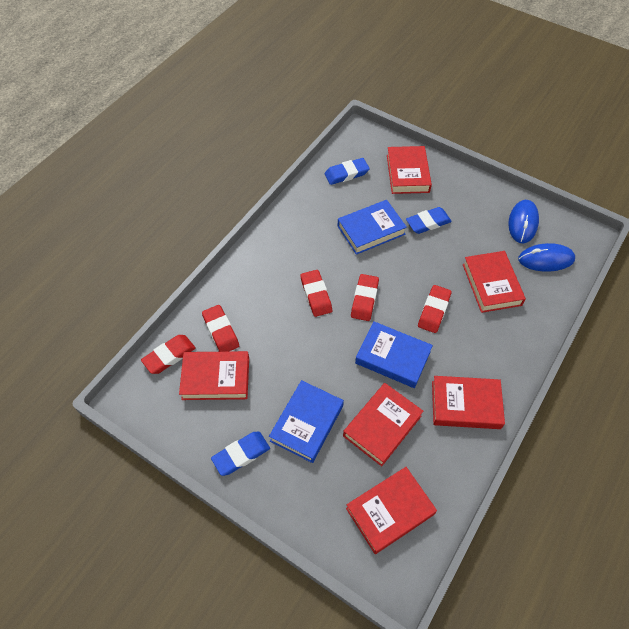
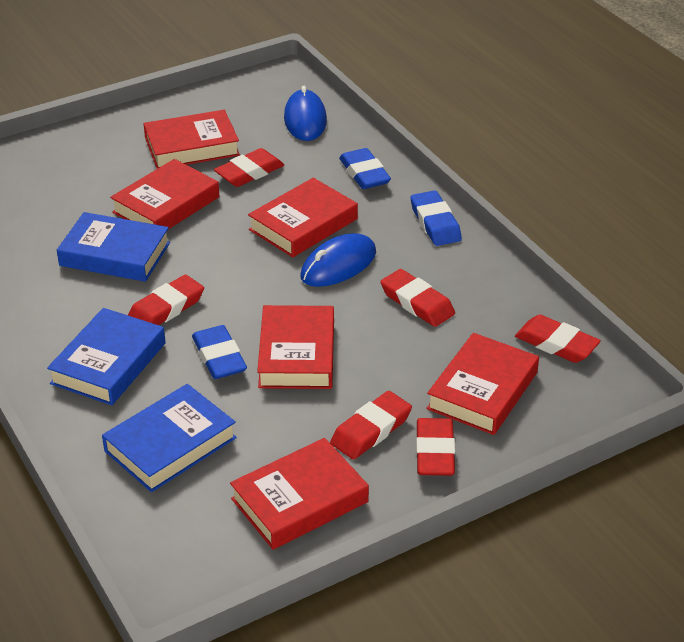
red eraser: 5 -> 6

